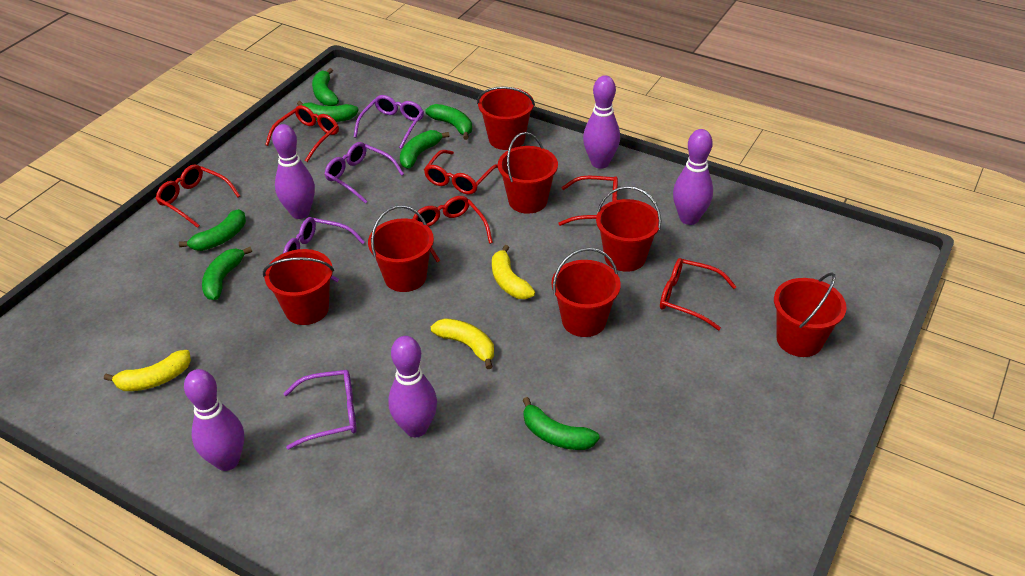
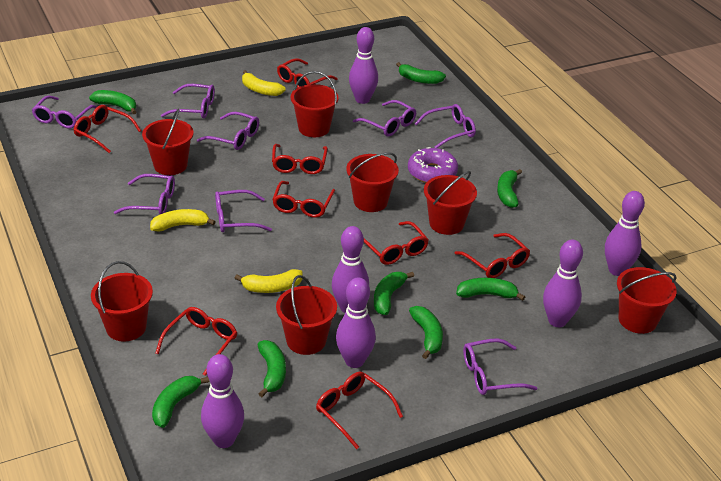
green banana: 7 -> 8
purple bowling pin: 5 -> 6
purple donut: 0 -> 1
purple glasses: 4 -> 8
red glasses: 6 -> 8

